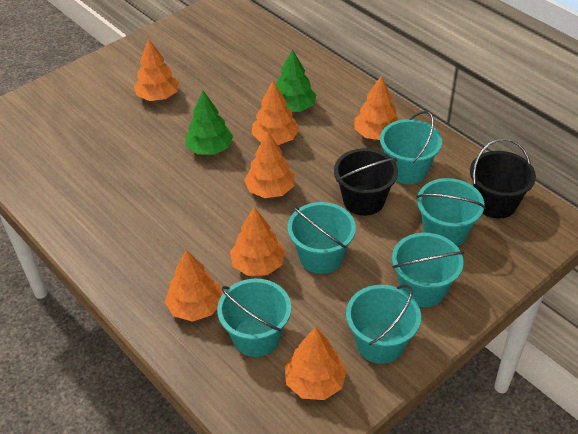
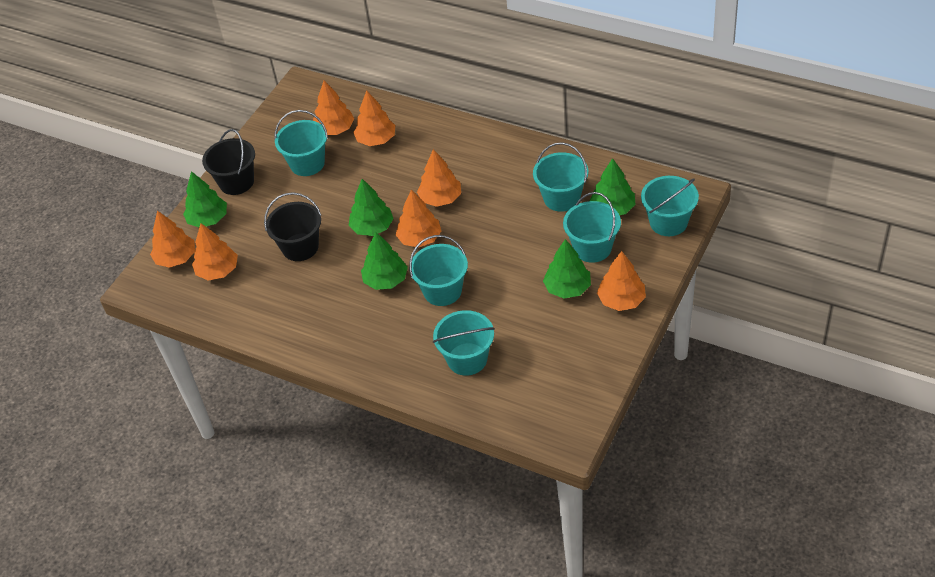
green tree: 2 -> 5

